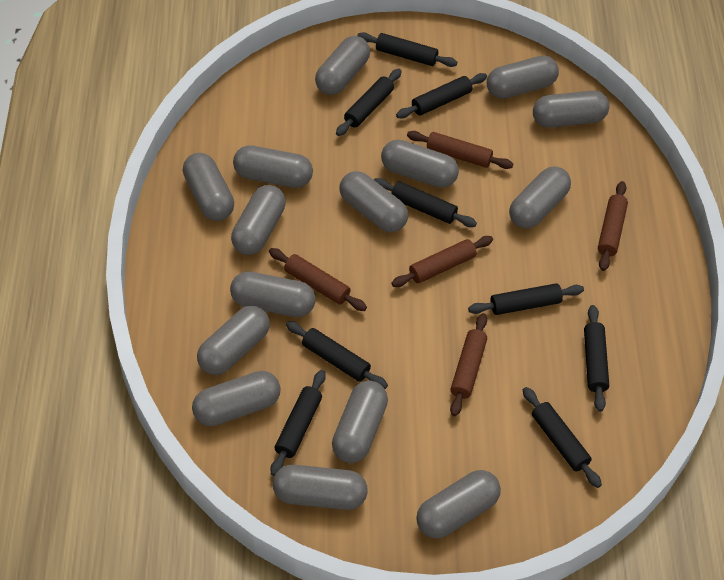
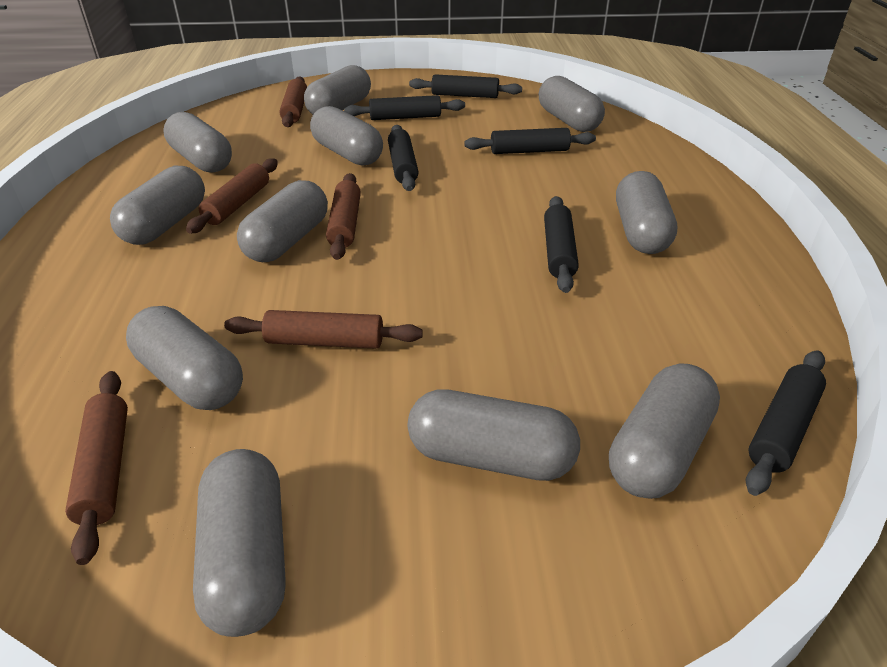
black rolling pin: 9 -> 6
grey capsule: 15 -> 11

